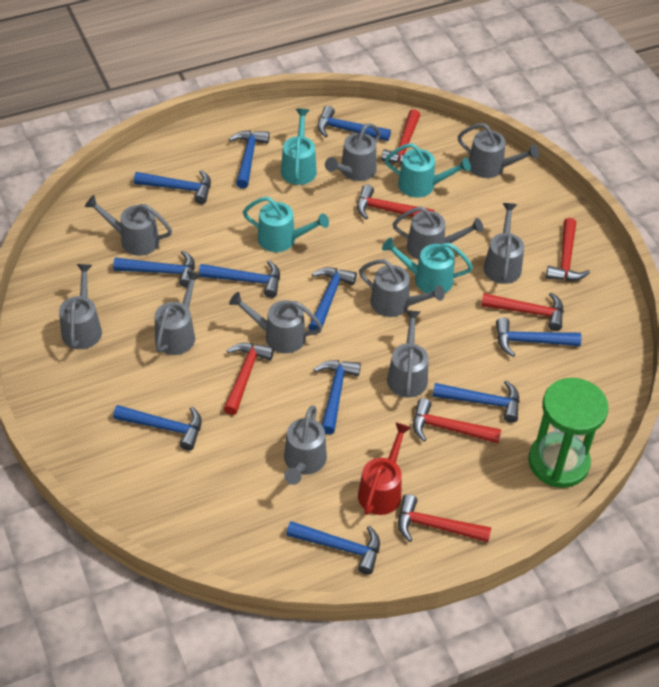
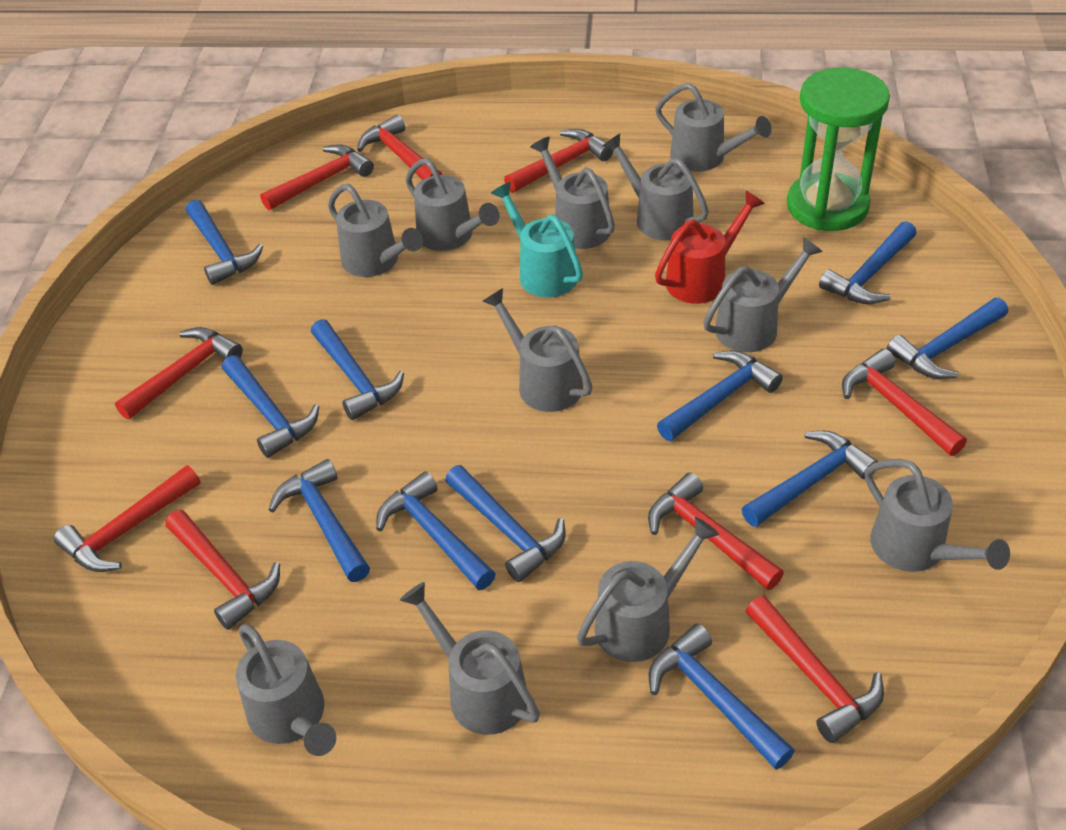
red hammer: 7 -> 9
turquoise watering can: 4 -> 1

